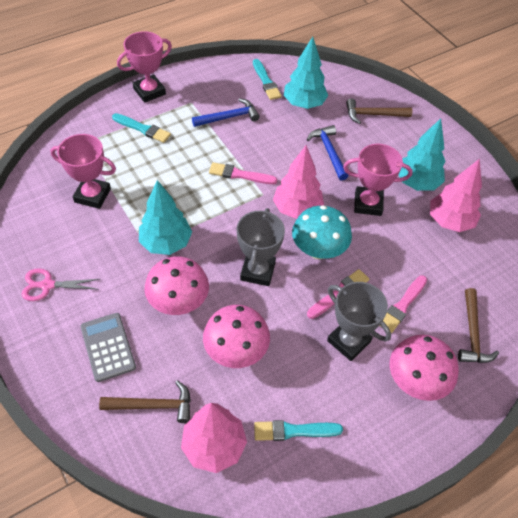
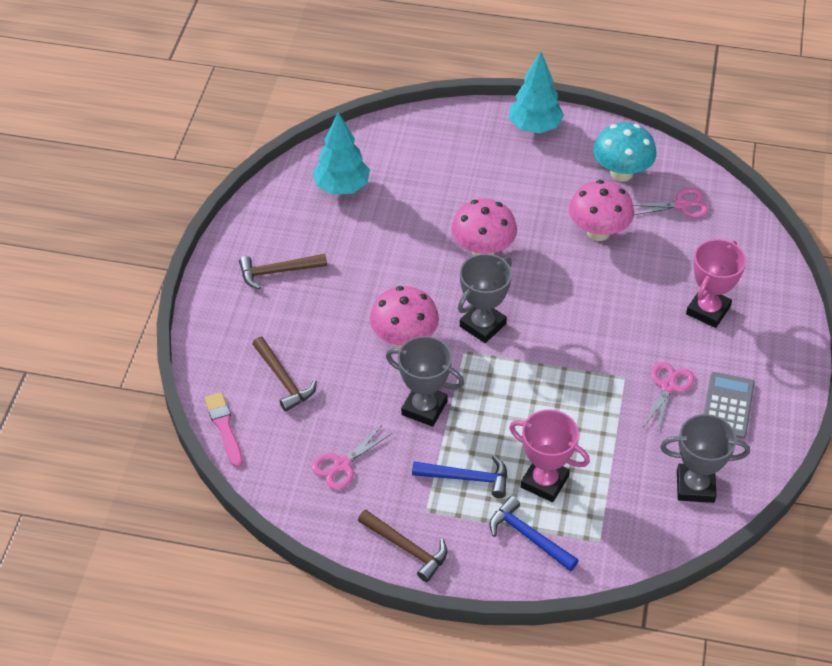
grey trophy: 2 -> 3
pink brush: 3 -> 1
pink scissors: 1 -> 3
pink tree: 3 -> 0
pink trophy: 3 -> 2
turquoise brush: 3 -> 0
turquoise tree: 3 -> 2

